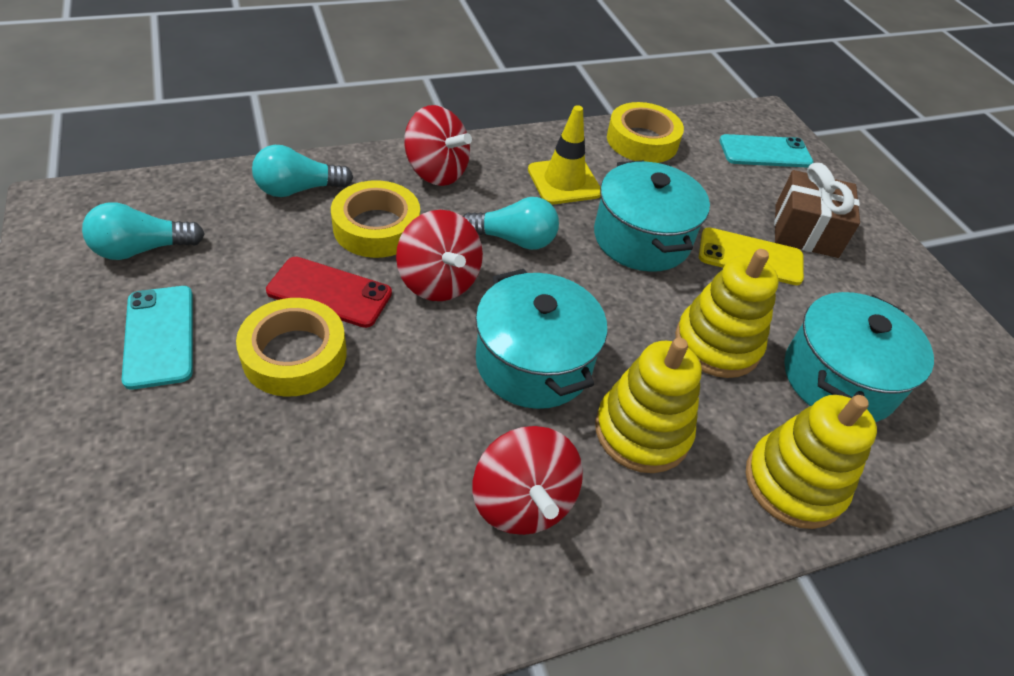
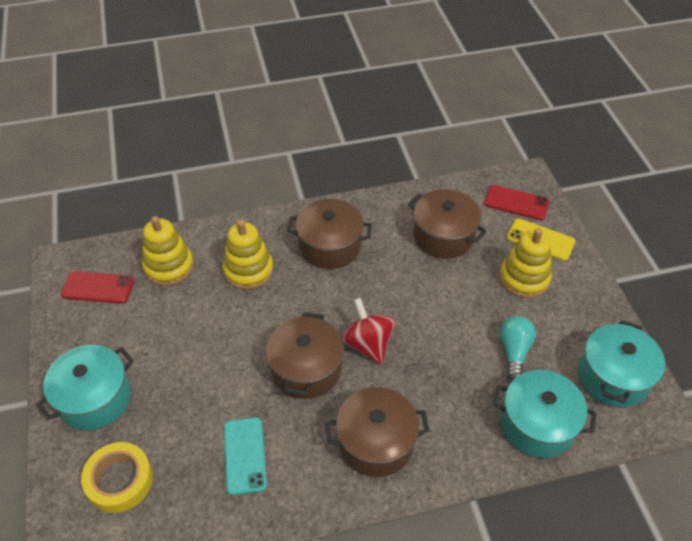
brown gift: 1 -> 0
brown pot: 0 -> 4
red phone: 1 -> 2
red spinning top: 3 -> 1
turquoise light bulb: 3 -> 1
turquoise phone: 2 -> 1
yellow tape: 3 -> 1
yellow traffic cone: 1 -> 0

